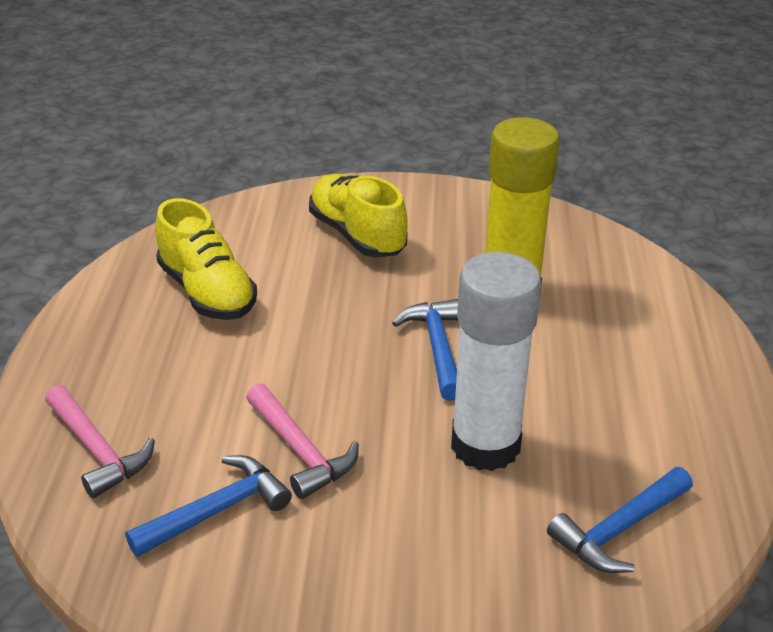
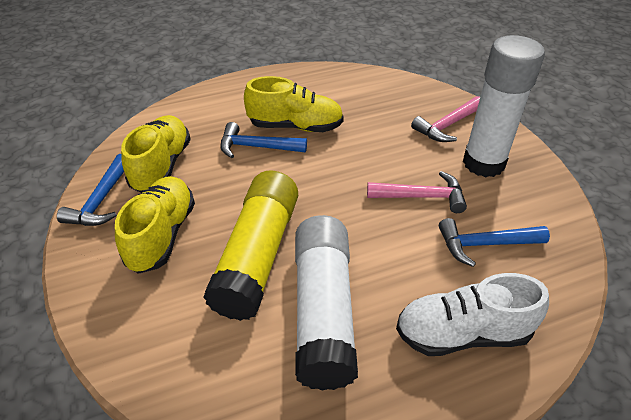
white glue stick: 1 -> 2
white shoe: 0 -> 1
yellow shoe: 2 -> 3

